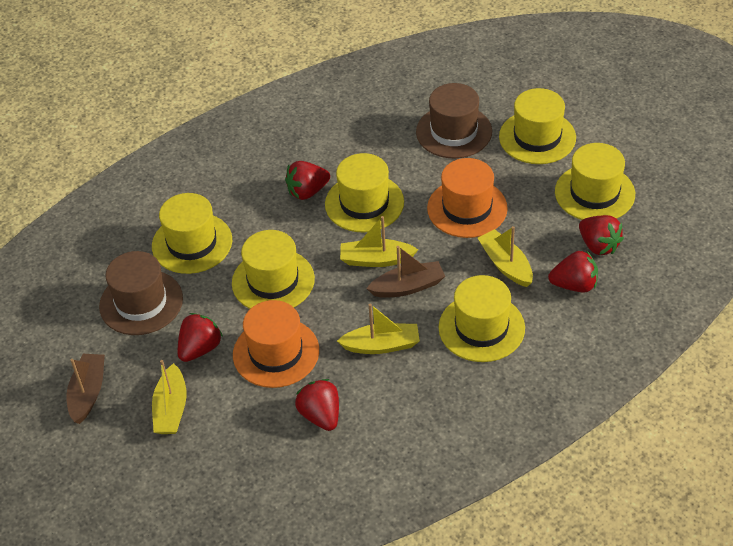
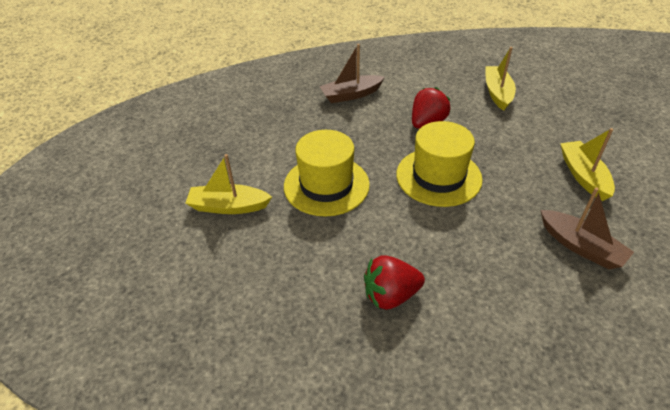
brown hat: 2 -> 0
orange hat: 2 -> 0
red strawberry: 5 -> 2
yellow boat: 4 -> 3
yellow hat: 6 -> 2

